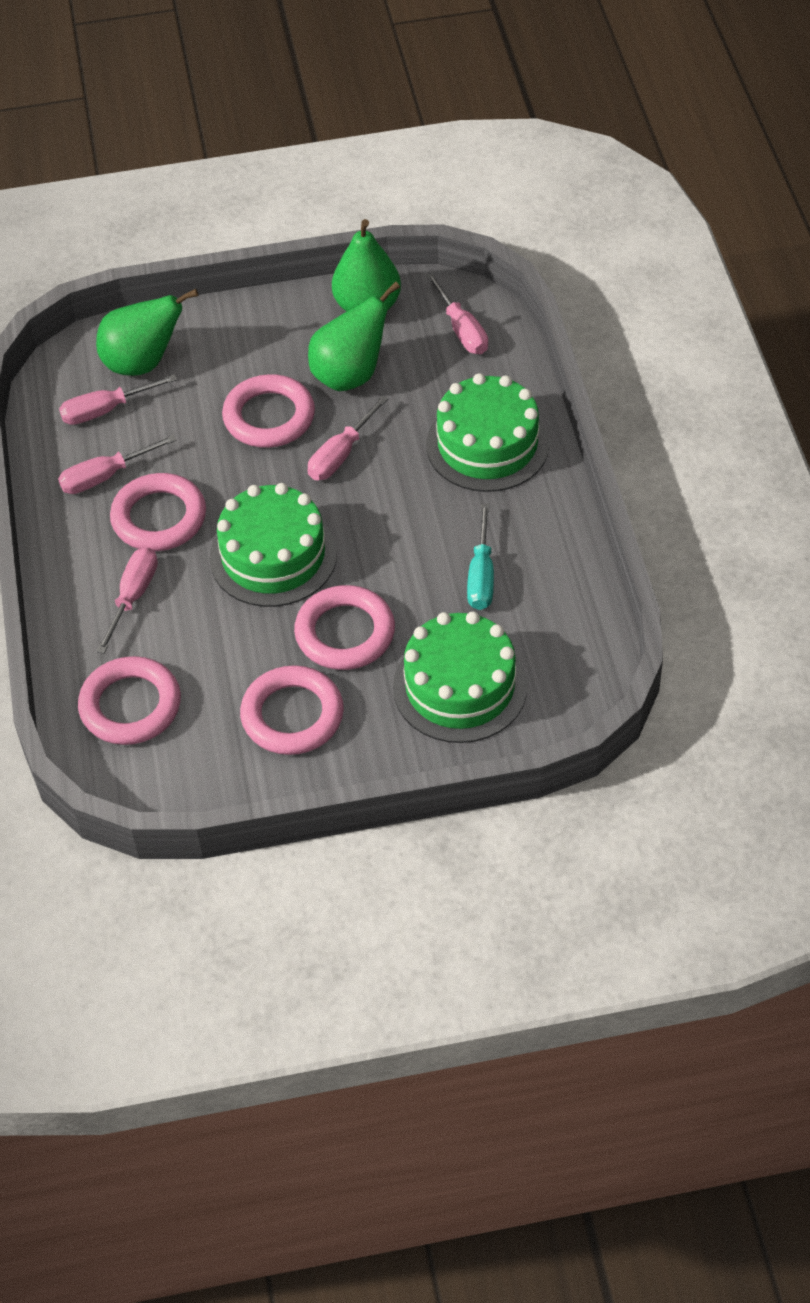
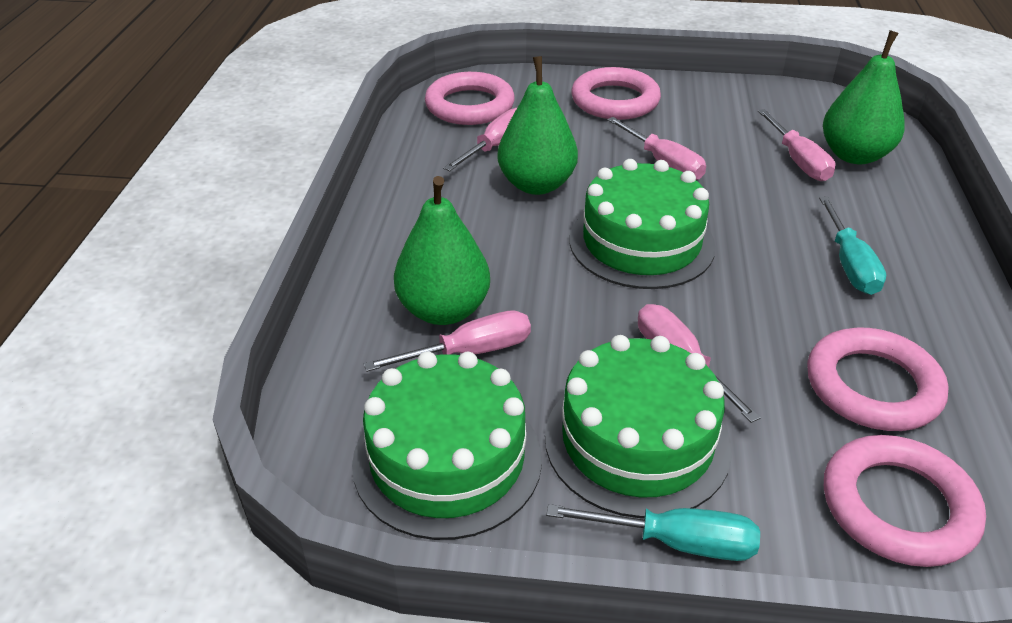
pink ring: 5 -> 4
turquoise screwdriver: 1 -> 2

